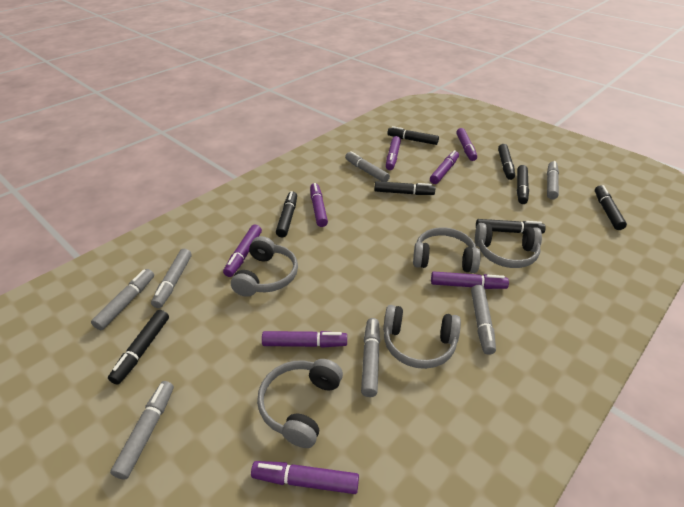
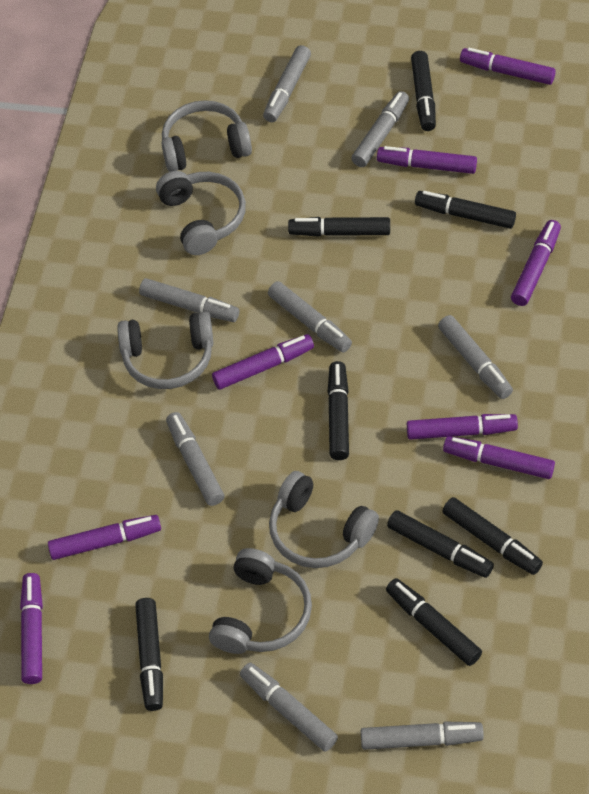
grey marker: 7 -> 8

